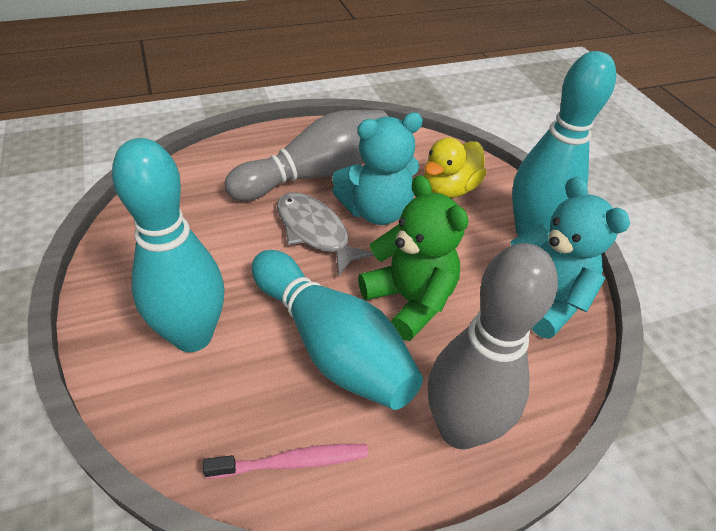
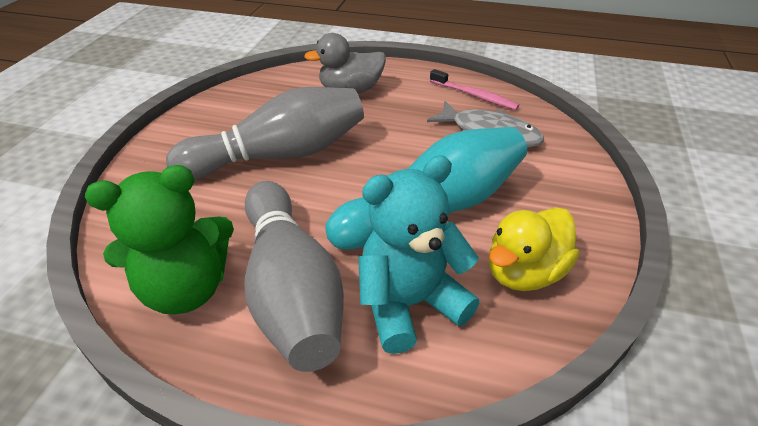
grey duck: 0 -> 1
turquoise bowling pin: 3 -> 1
turquoise teddy bear: 2 -> 1

